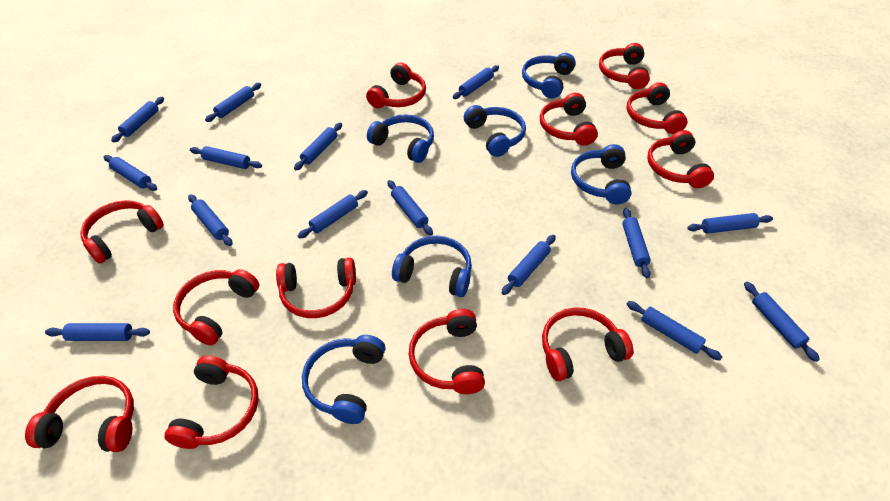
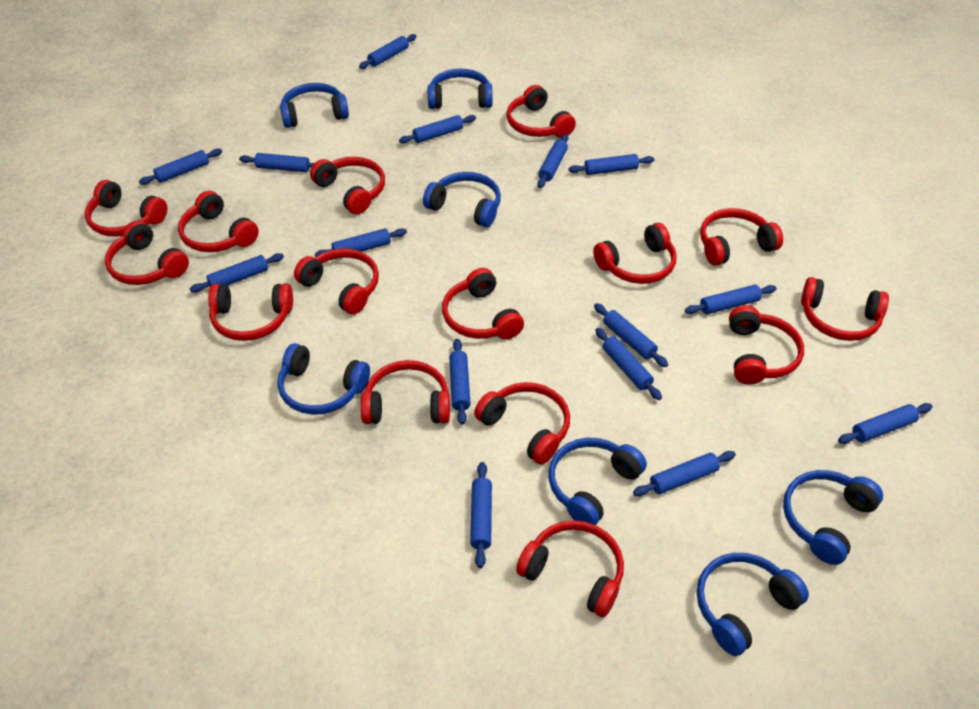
blue headphones: 6 -> 7
red headphones: 12 -> 15

